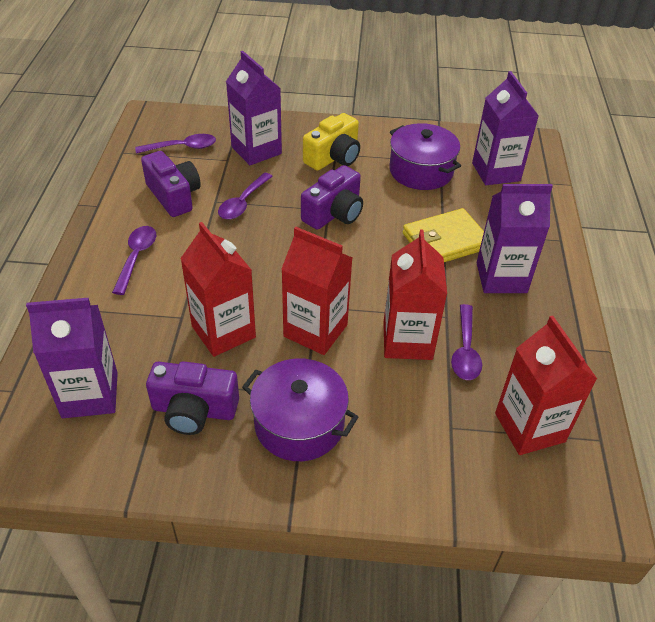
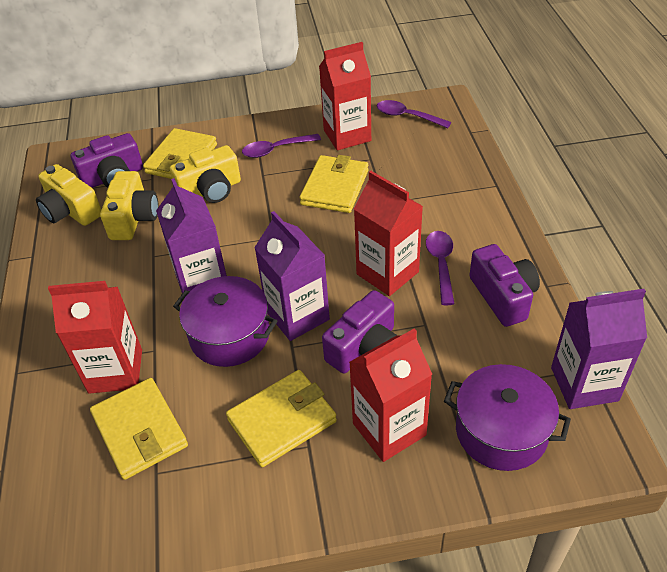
purple carton: 4 -> 3
purple spoon: 4 -> 3
yellow camera: 1 -> 3
yellow wallet: 1 -> 4

